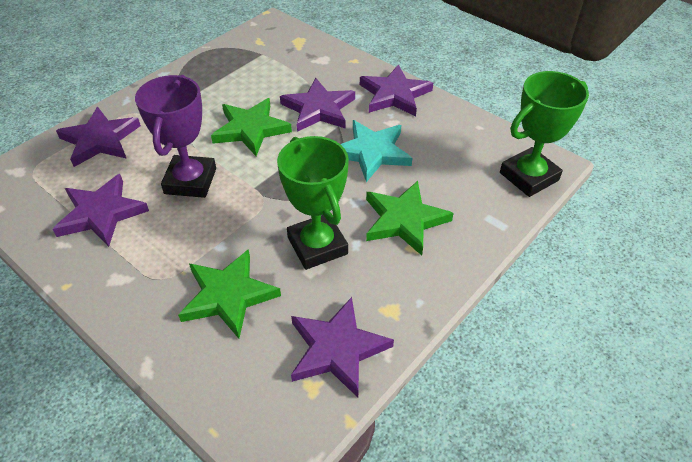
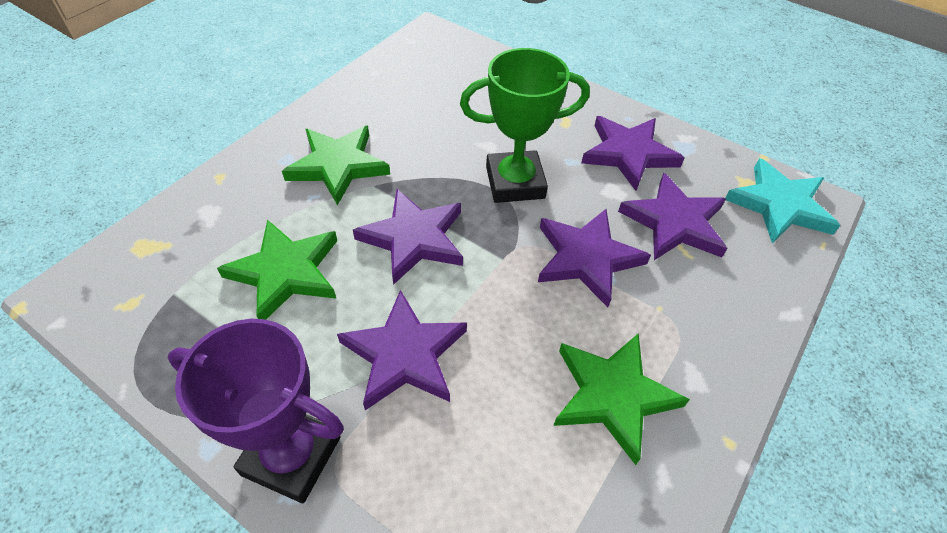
green trophy: 2 -> 1

